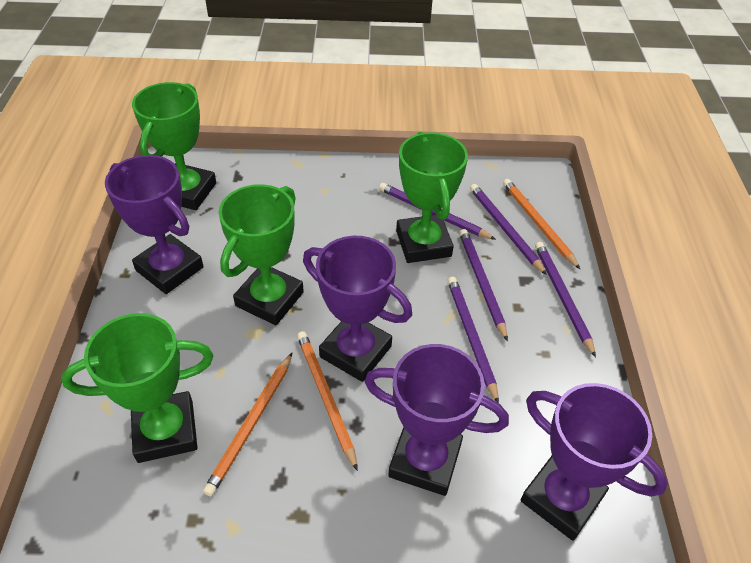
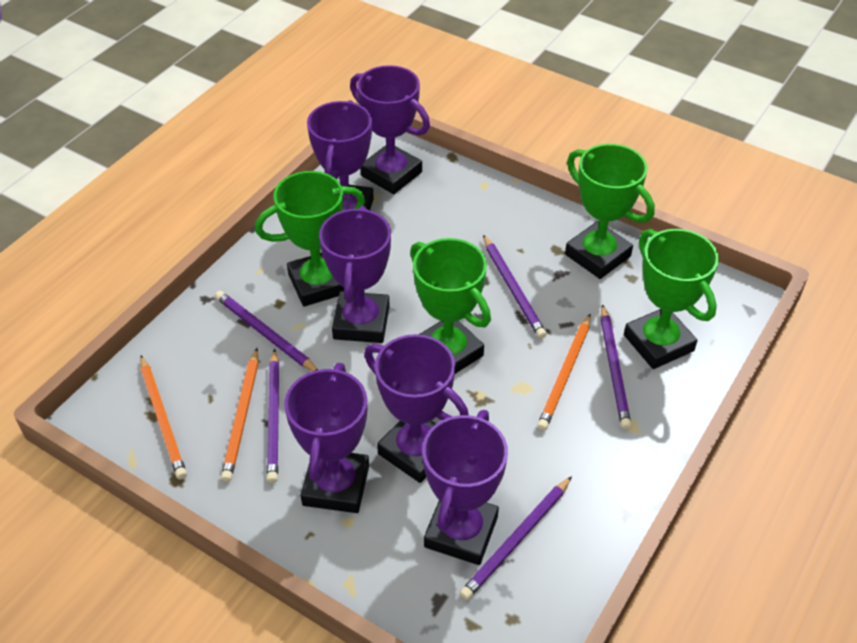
purple trophy: 4 -> 6

